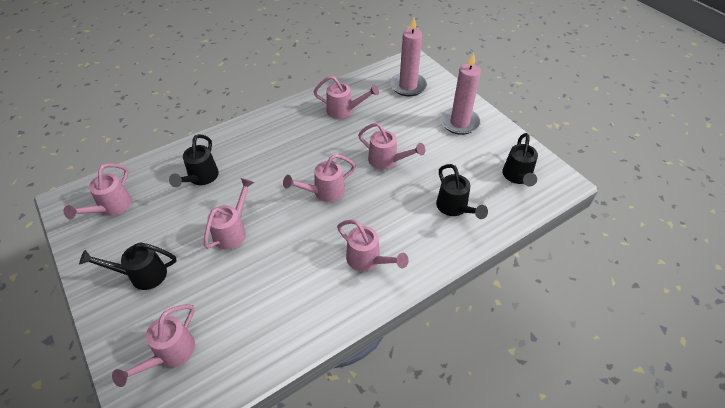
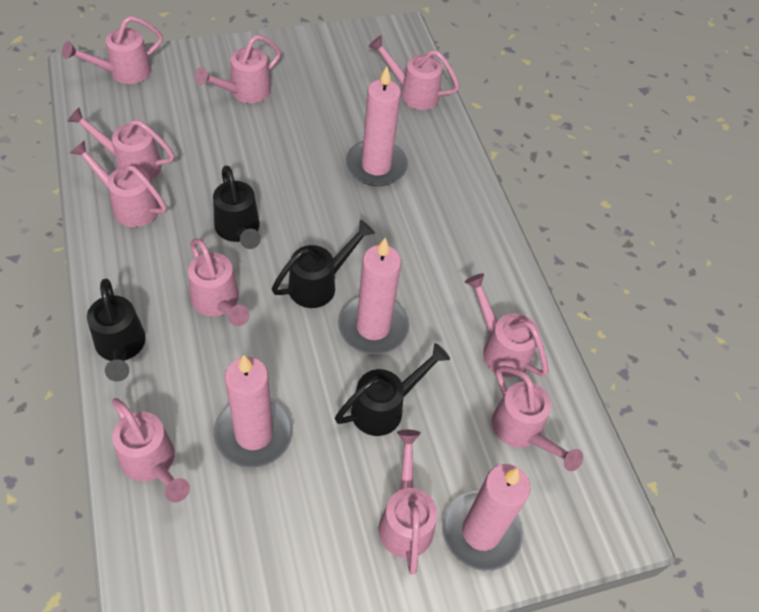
pink candle: 2 -> 4
pink watering can: 7 -> 10

